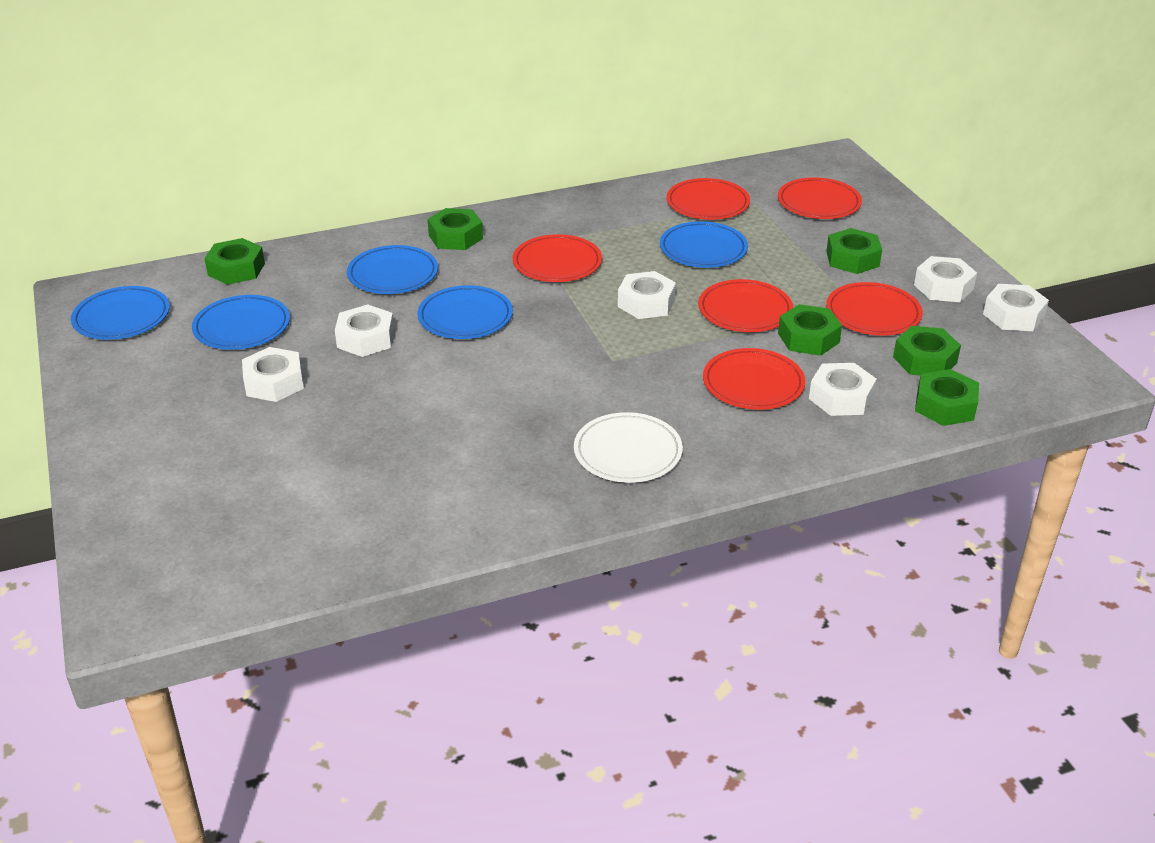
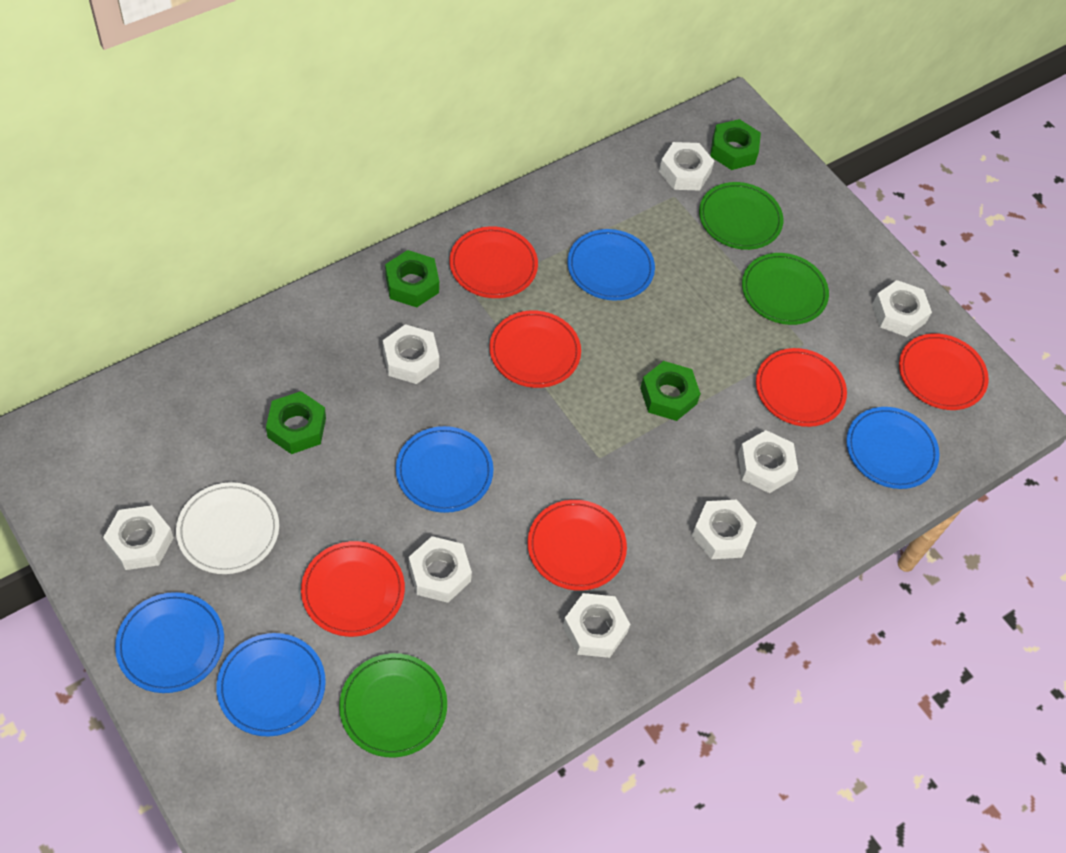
green nut: 6 -> 4
green plate: 0 -> 3
white nut: 6 -> 8

